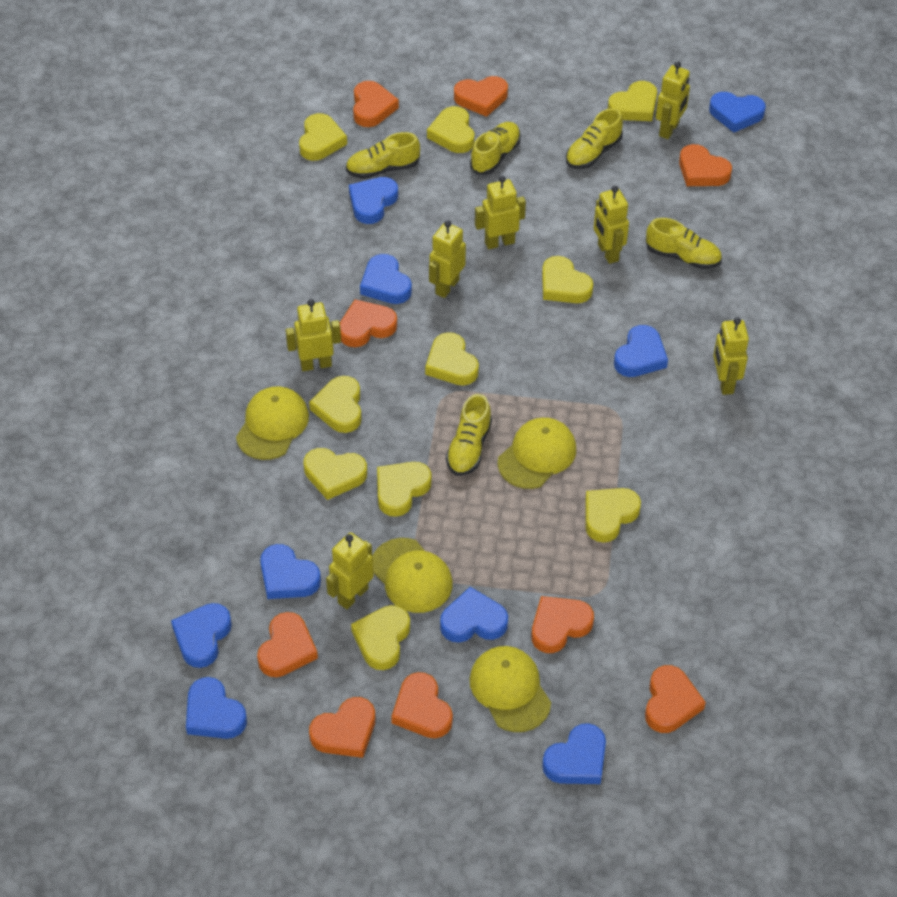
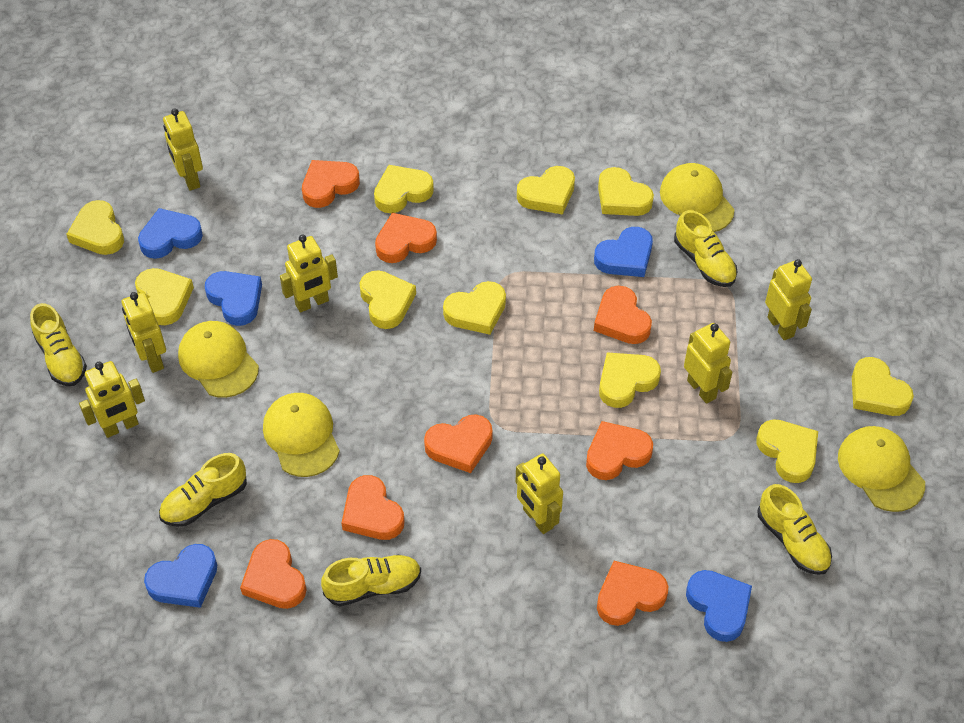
blue heart: 9 -> 5
orange heart: 9 -> 8

